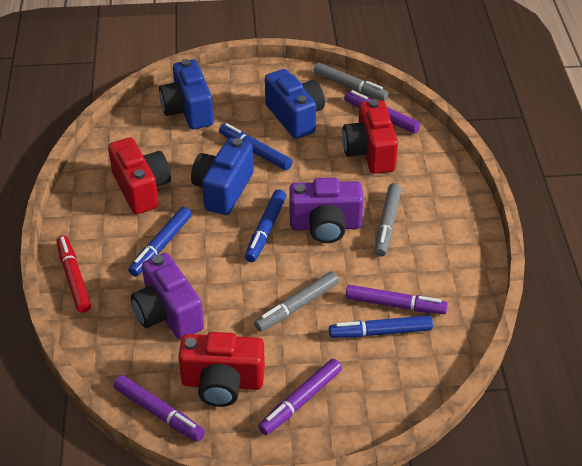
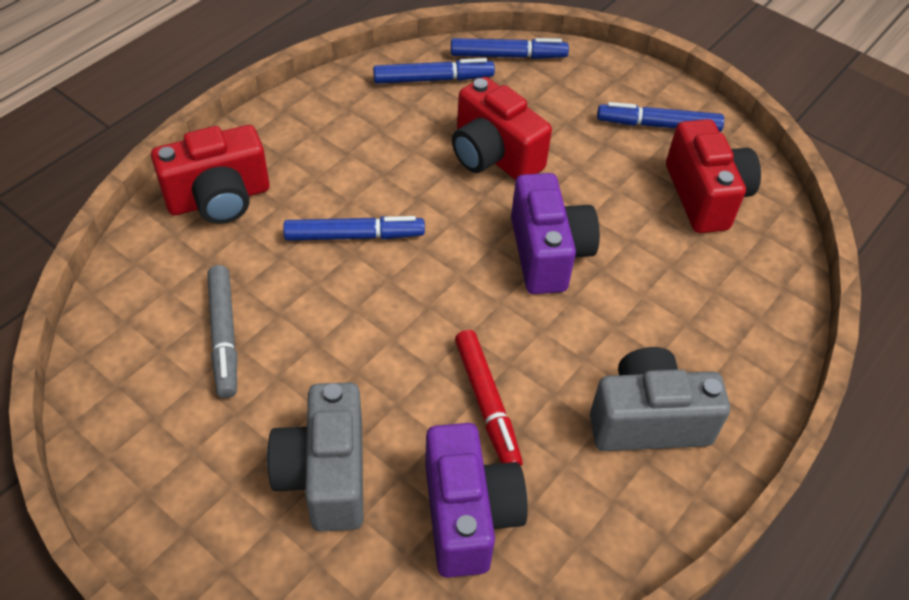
blue camera: 3 -> 0
grey camera: 0 -> 2
grey marker: 3 -> 1
purple marker: 4 -> 0

